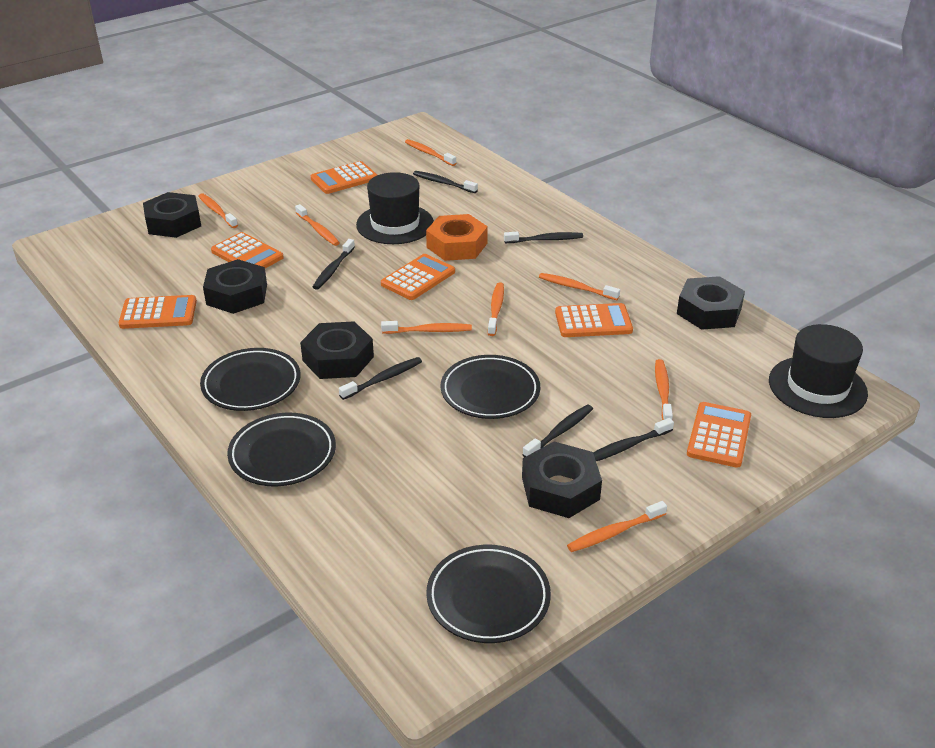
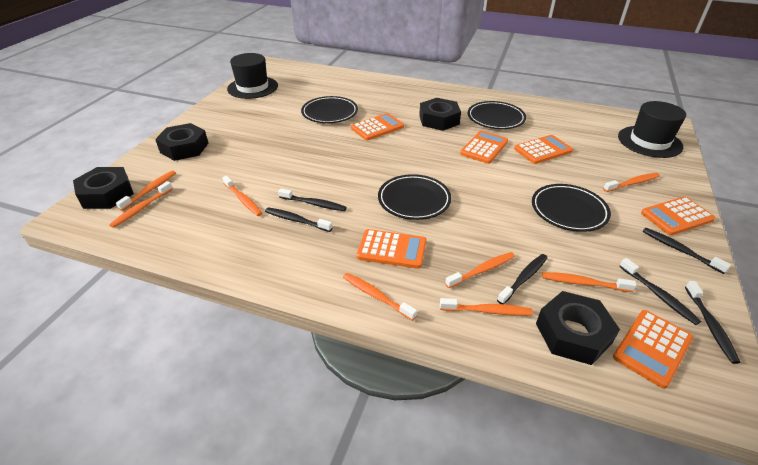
black nut: 5 -> 4
orange nut: 1 -> 0

